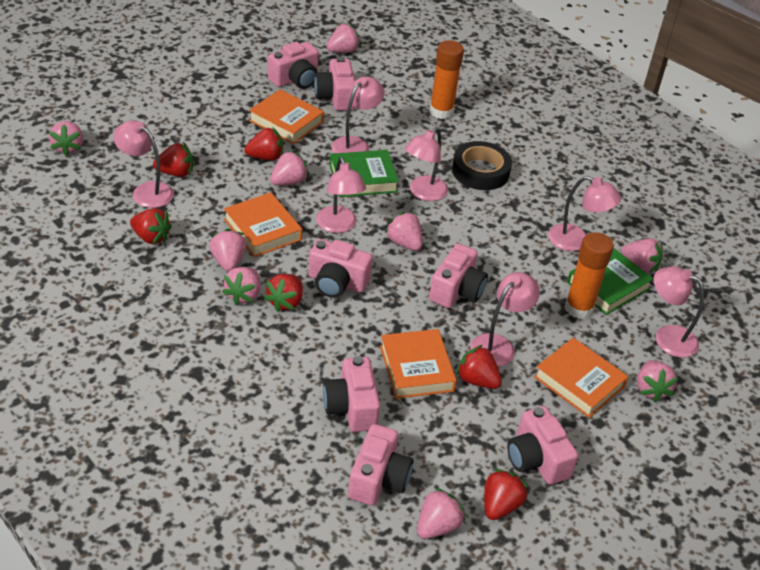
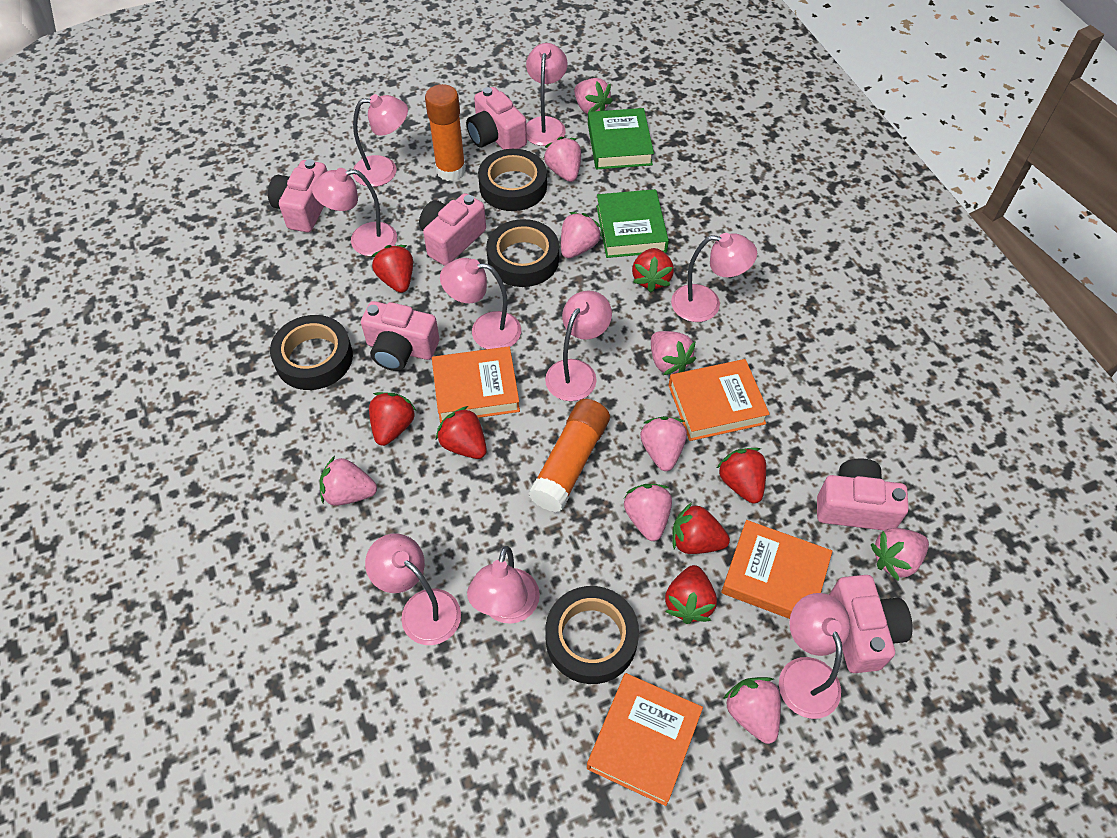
black tape: 1 -> 4
pink camera: 7 -> 6
pink lamp: 7 -> 9
red strawberry: 6 -> 7

